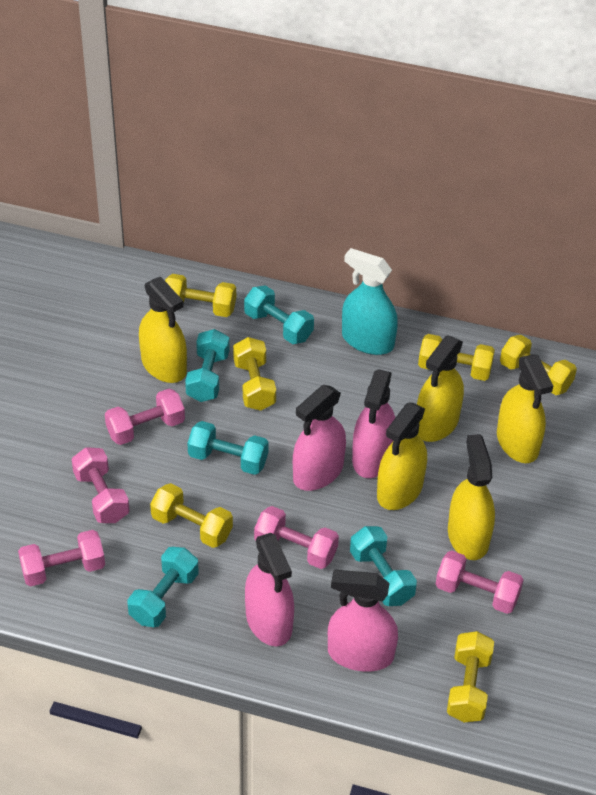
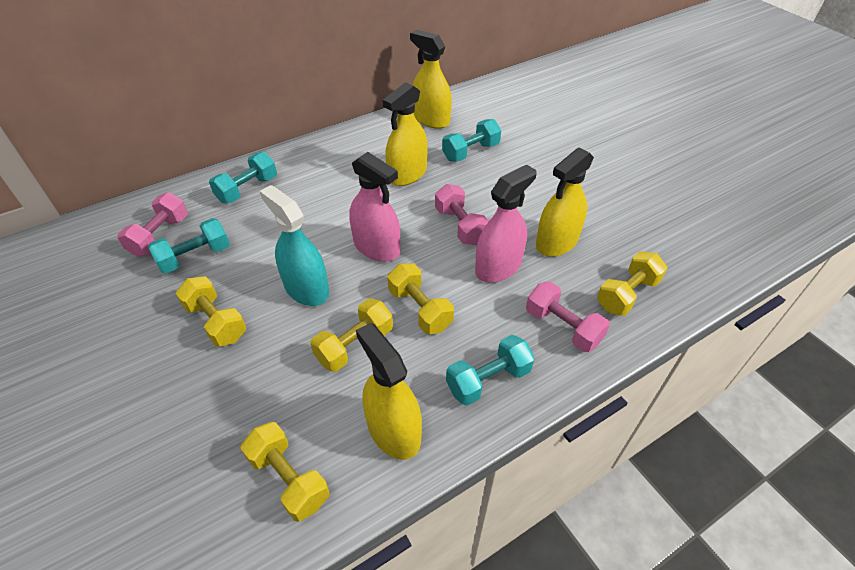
pink dumbbell: 5 -> 3
pink spray bottle: 4 -> 2
turquoise dumbbell: 5 -> 4
yellow dumbbell: 6 -> 5
yellow spray bottle: 5 -> 4

